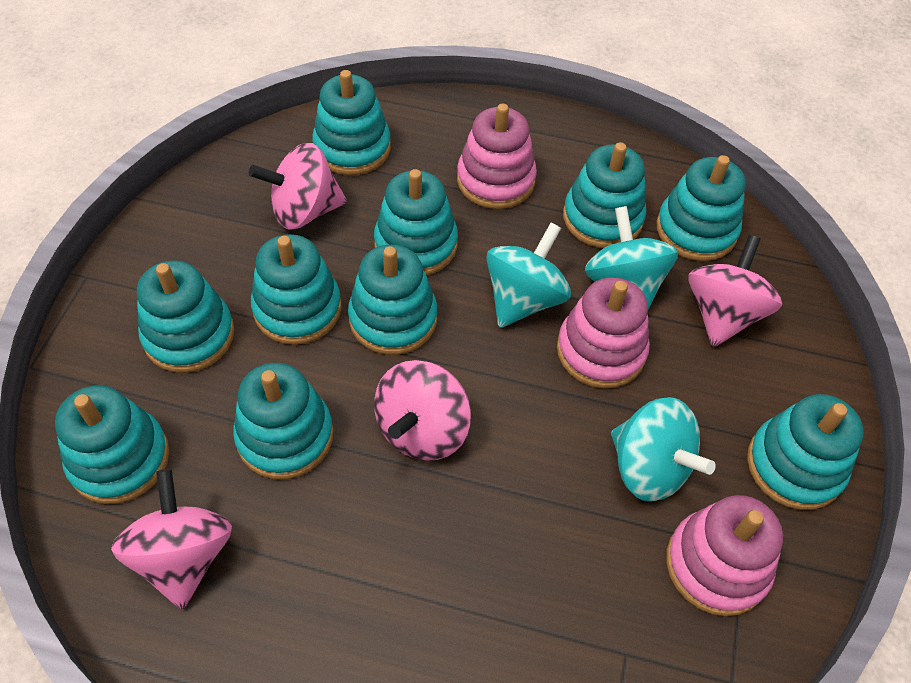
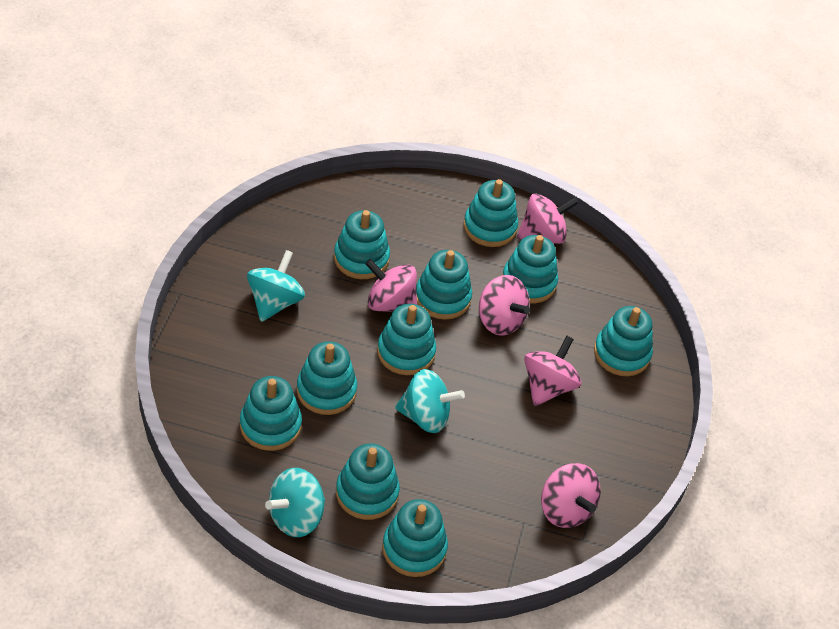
pink spinning top: 4 -> 5
pink stacking toy: 3 -> 0

